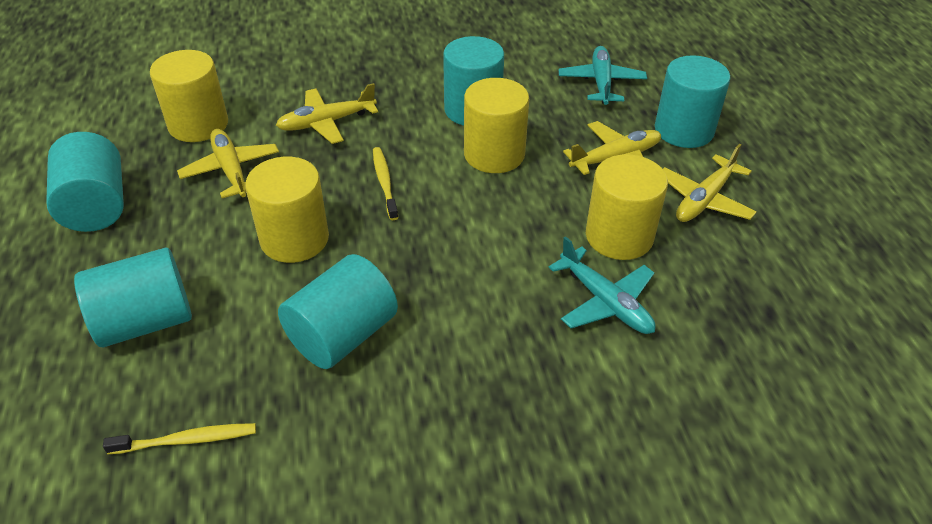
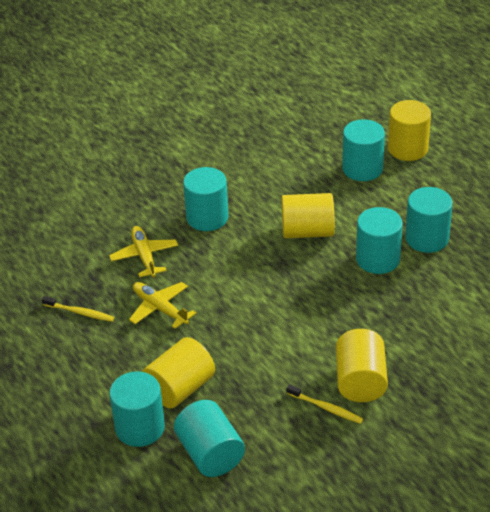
turquoise cylinder: 5 -> 6
turquoise plane: 2 -> 0
yellow plane: 4 -> 2

